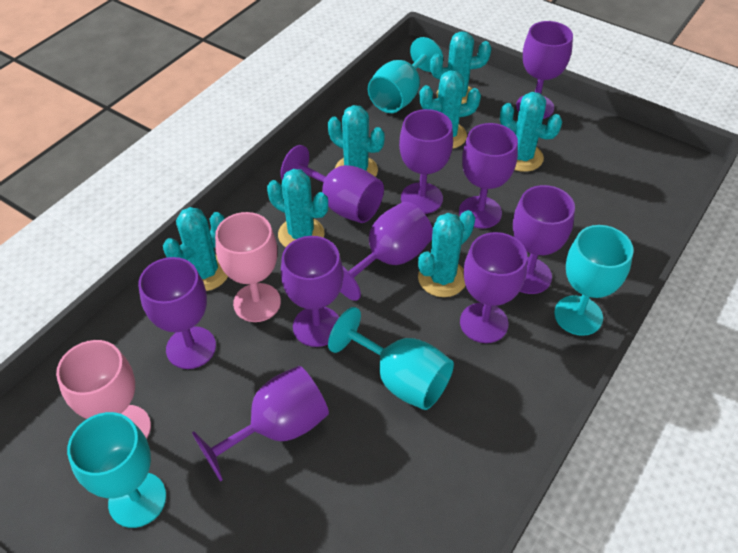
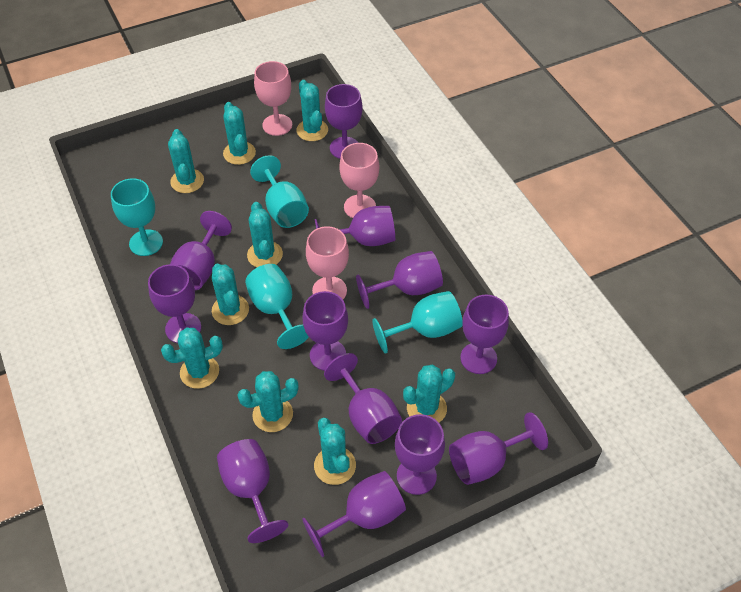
pink goblet: 2 -> 3
purple goblet: 10 -> 12
turquoise cactus: 7 -> 9

